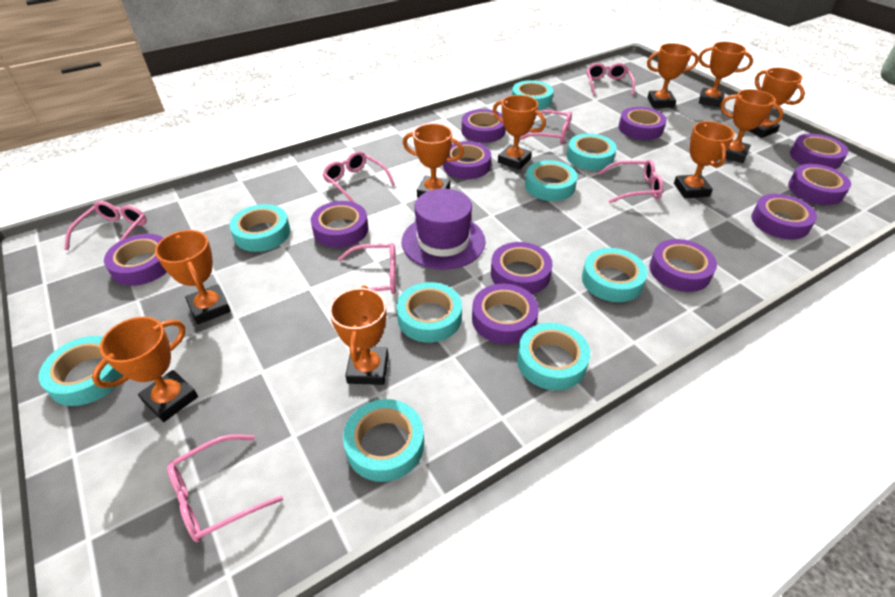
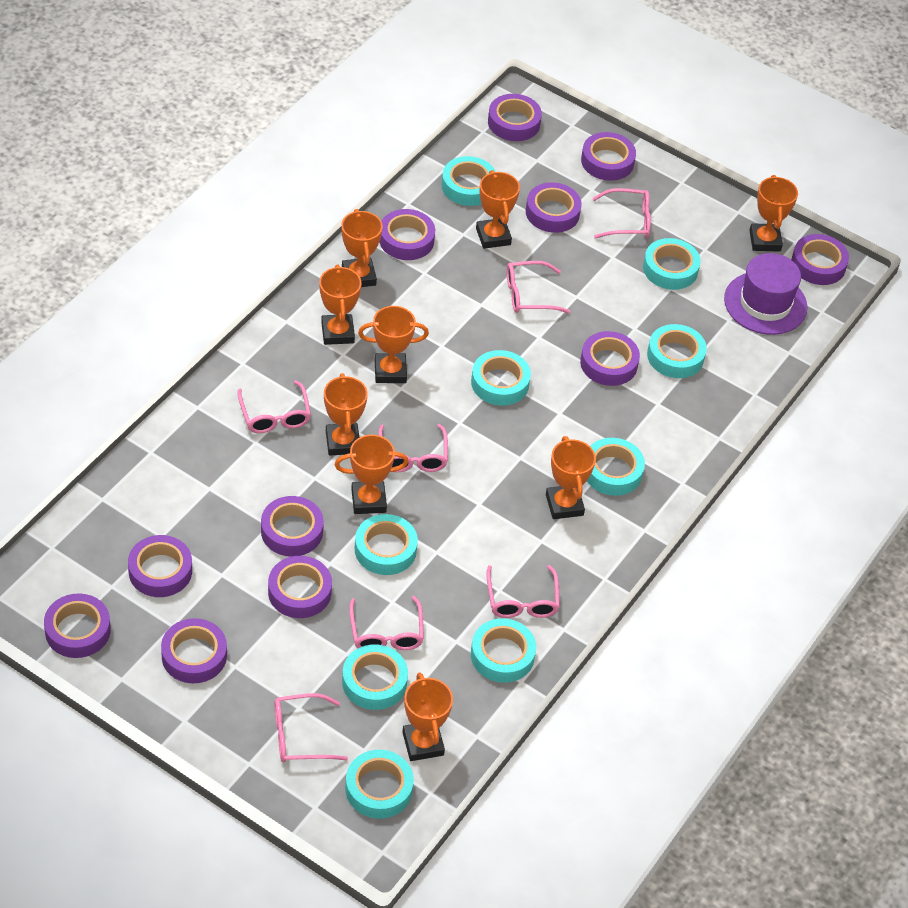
orange trophy: 10 -> 9

